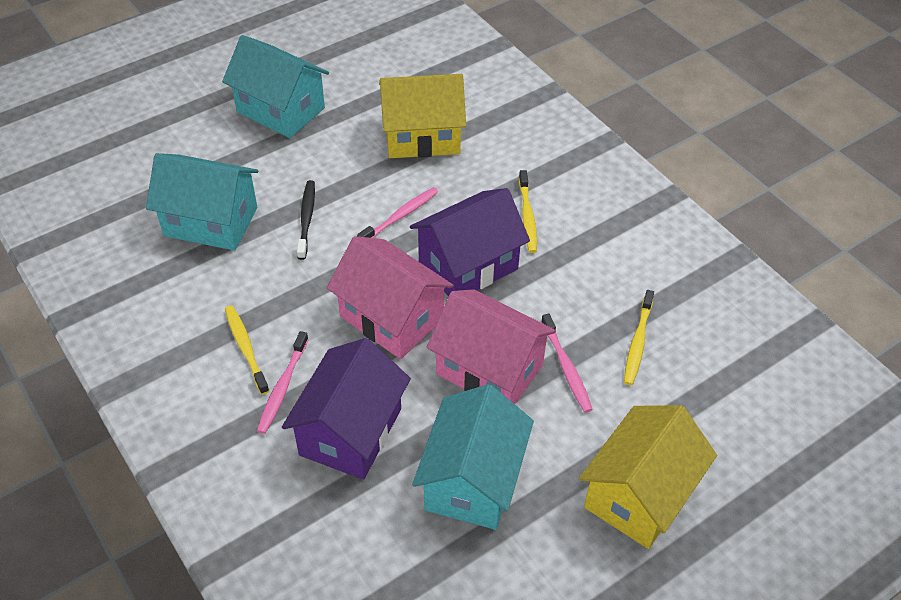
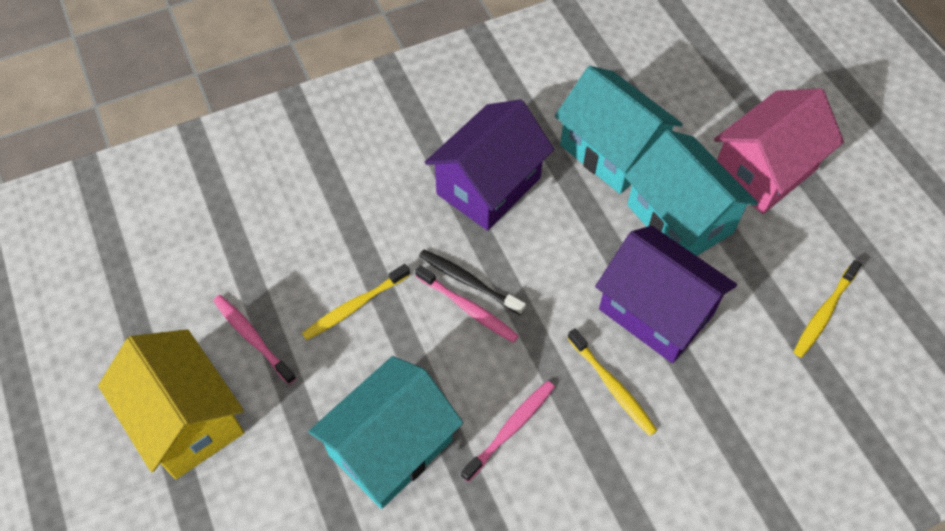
pink house: 2 -> 1
yellow house: 2 -> 1

